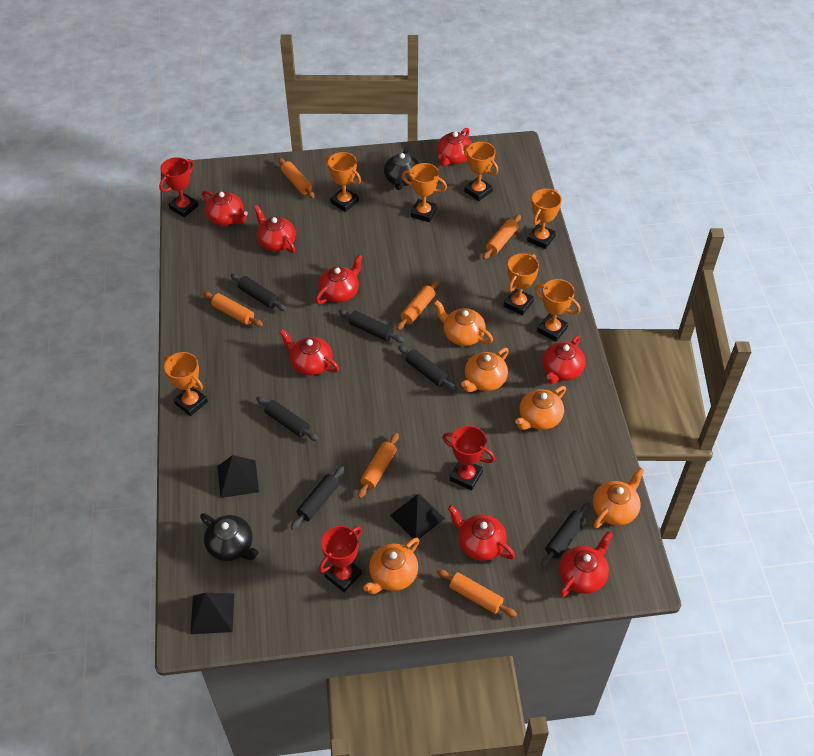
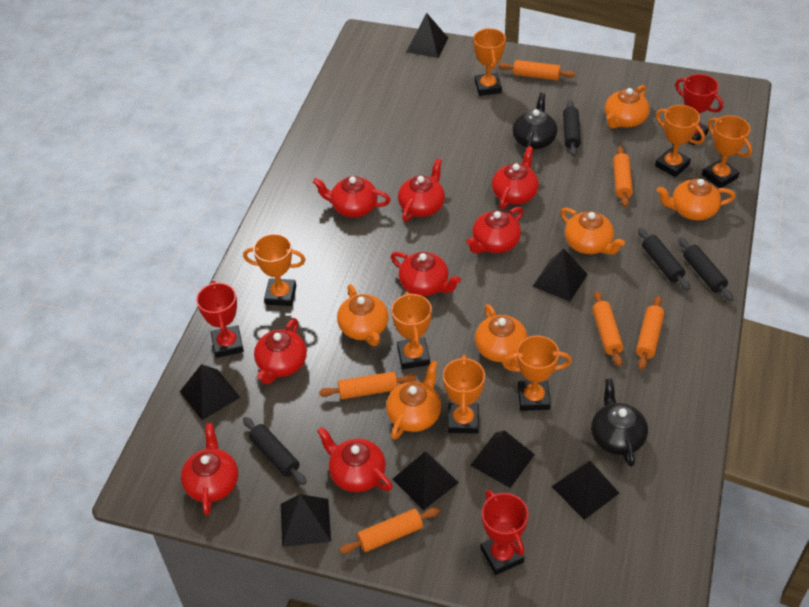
black pyramid: 3 -> 7
black rolling pin: 6 -> 4
orange teapot: 5 -> 6

